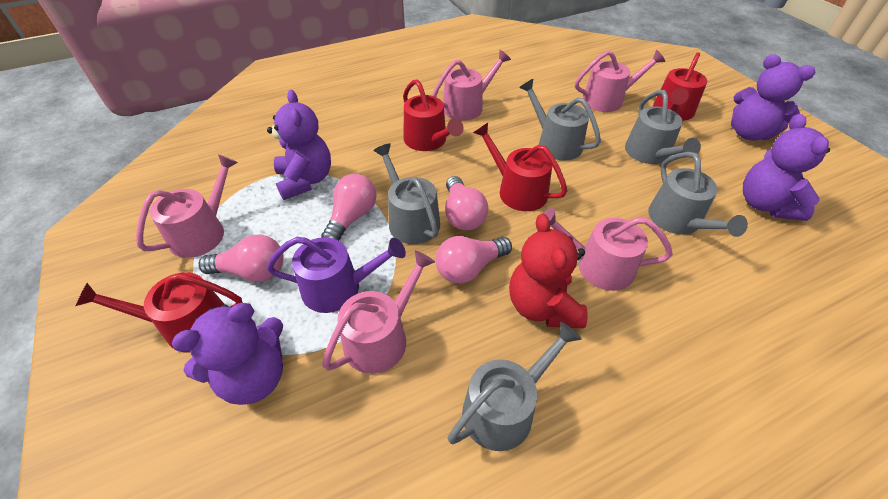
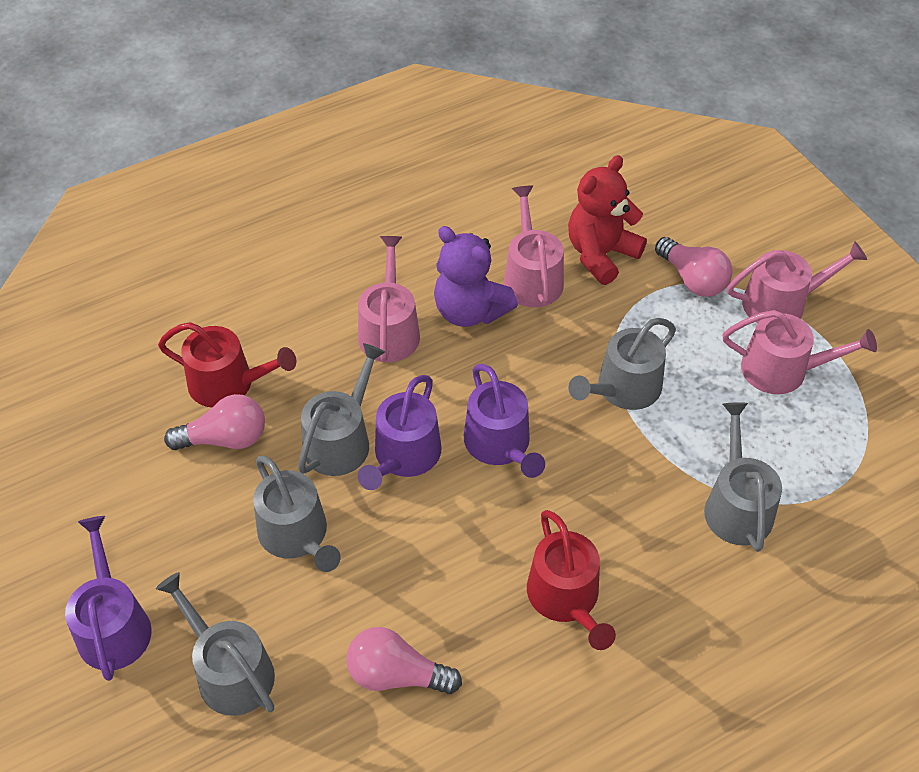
pink light bulb: 4 -> 3
pink watering can: 5 -> 4
purple teddy bear: 4 -> 1
purple watering can: 1 -> 3
red watering can: 4 -> 2

